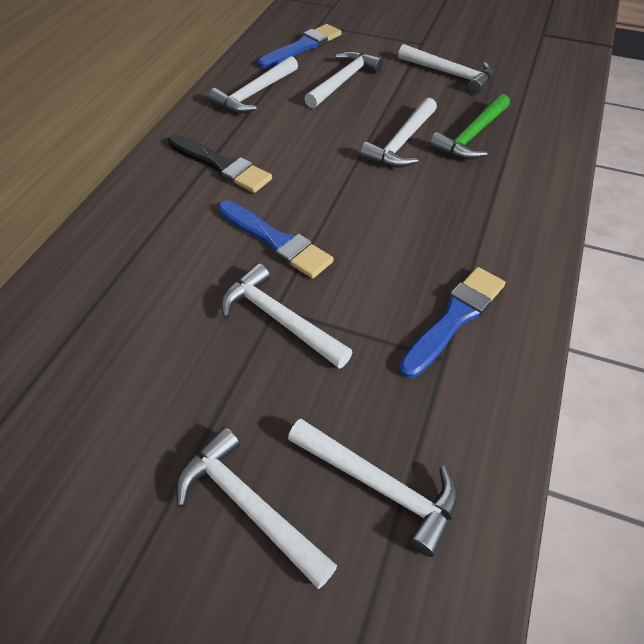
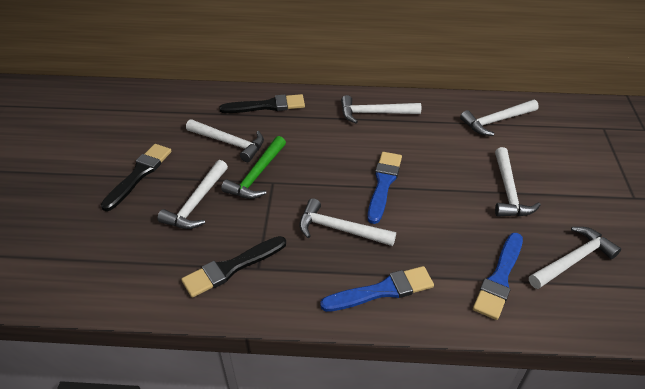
black brush: 1 -> 3

